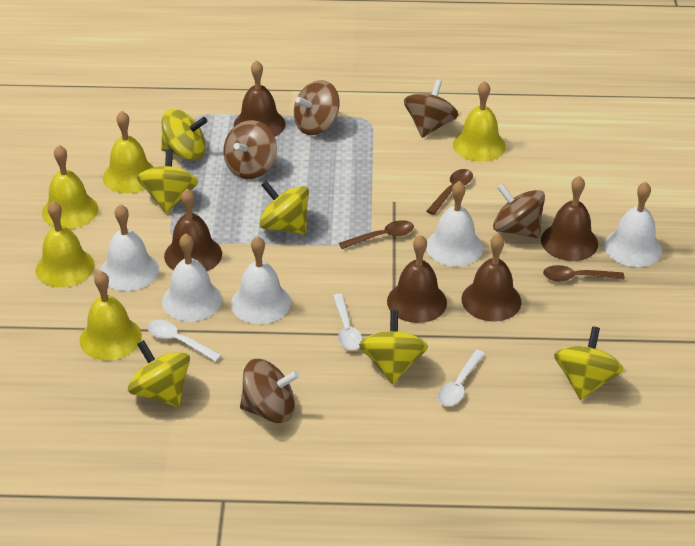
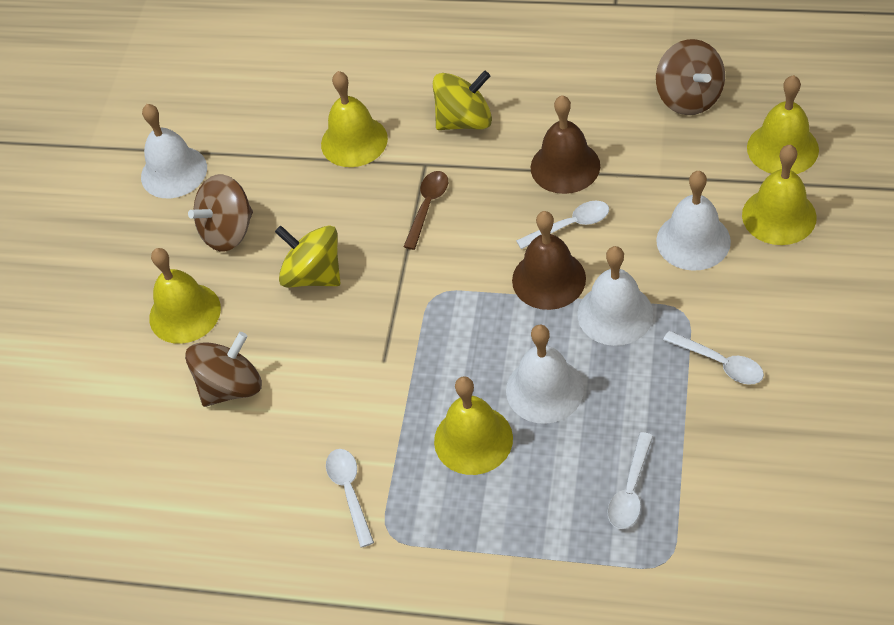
brown bell: 5 -> 2
brown spinning top: 5 -> 3
brown spoon: 3 -> 1
white bell: 5 -> 4
white spoon: 3 -> 4
yellow spinning top: 6 -> 2

